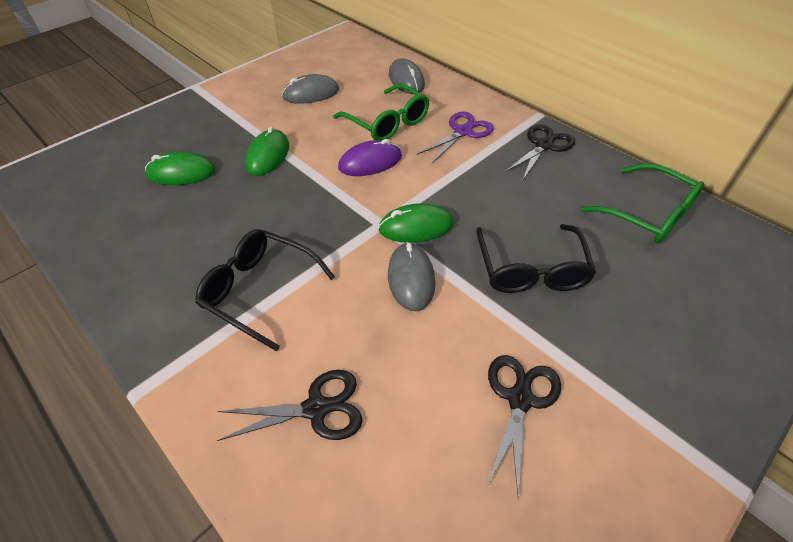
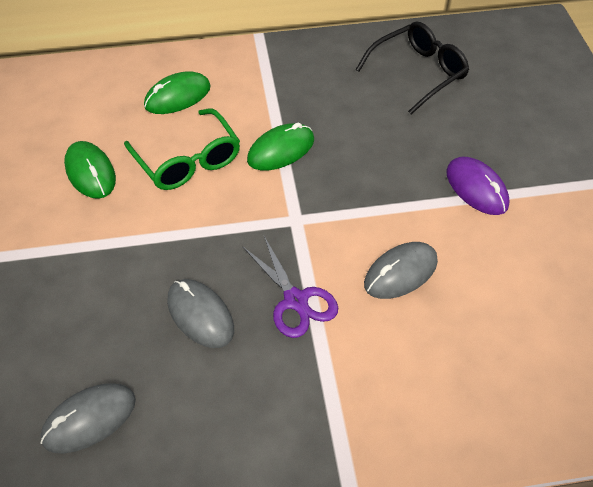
black glasses: 2 -> 1
black scissors: 3 -> 0
green glasses: 2 -> 1

